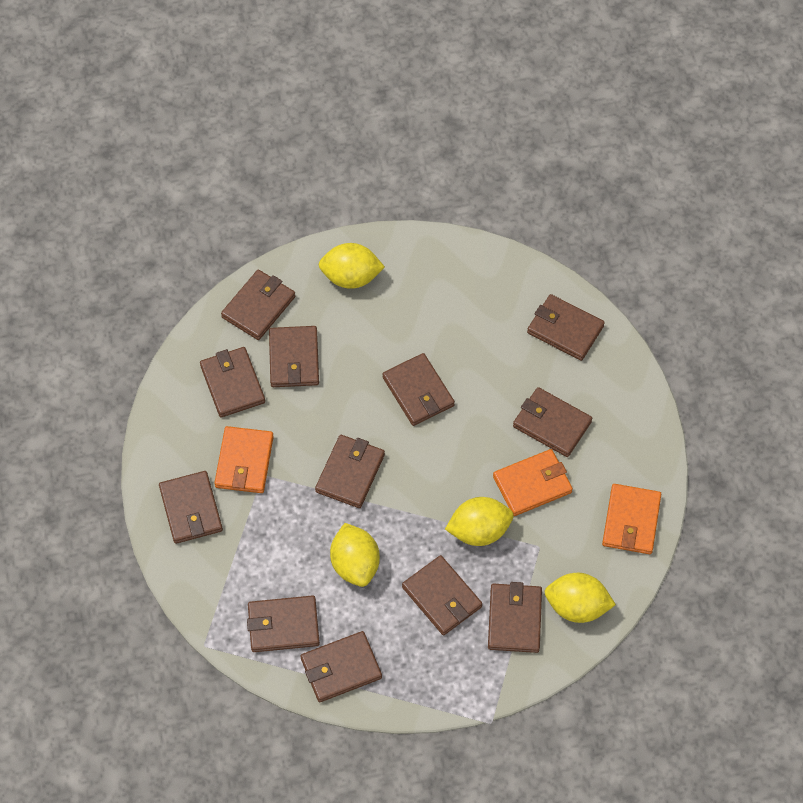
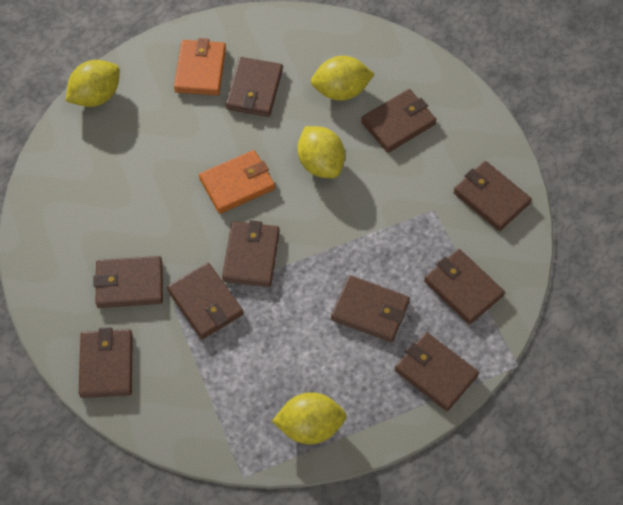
brown wallet: 12 -> 10
orange wallet: 3 -> 2

